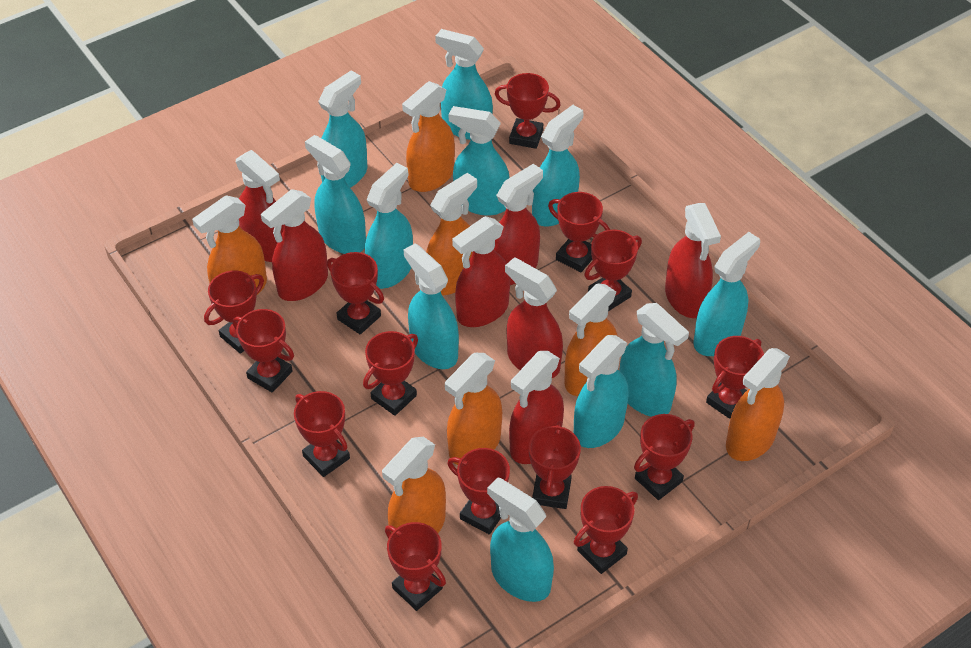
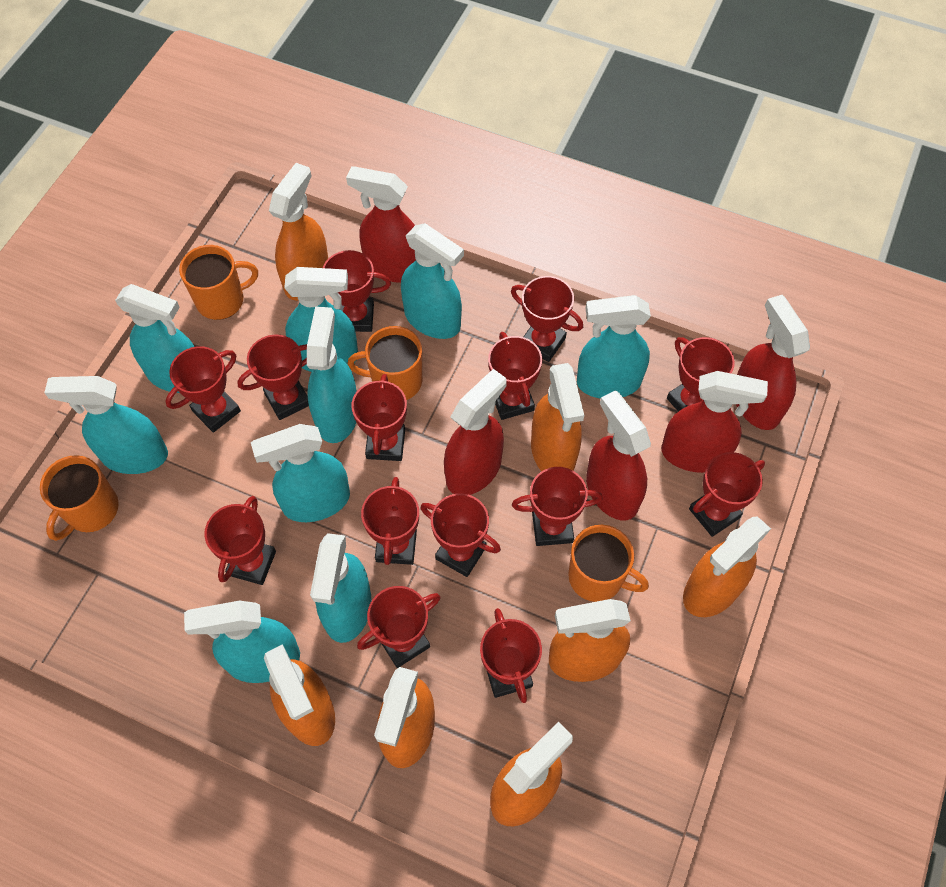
orange mug: 0 -> 4
red spray bottle: 7 -> 5
turquoise spray bottle: 11 -> 9

